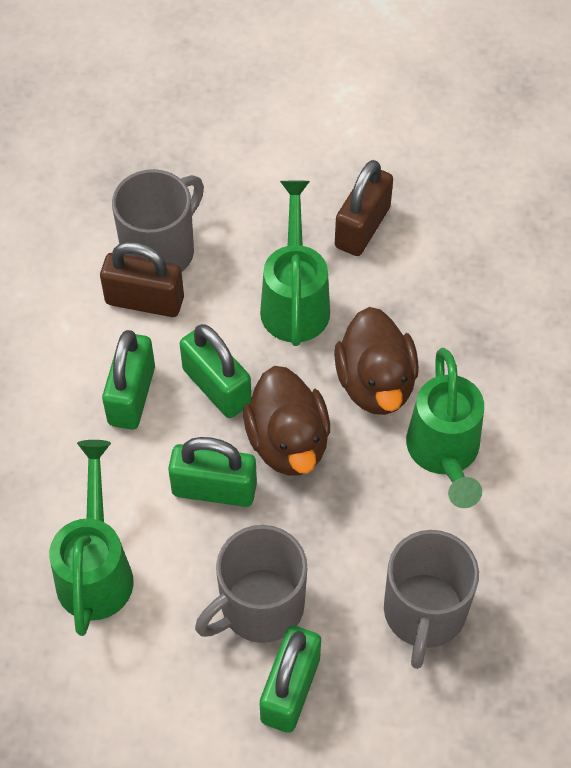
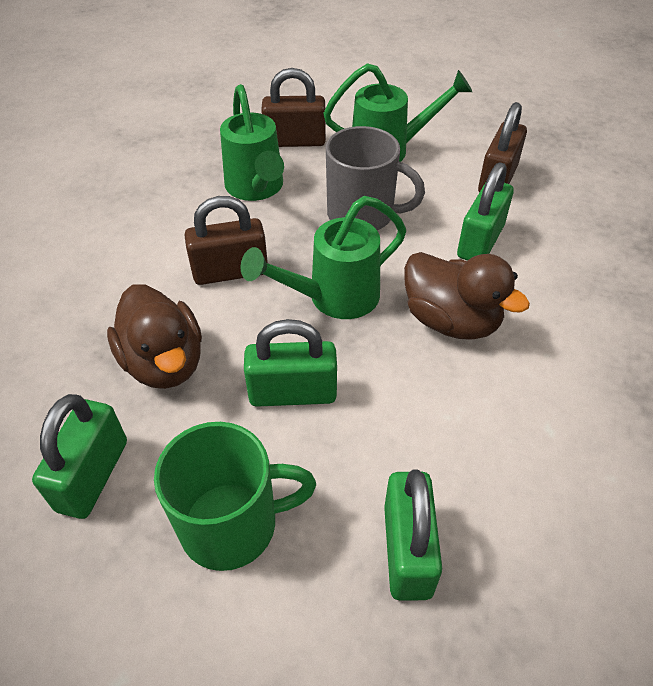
brown padlock: 2 -> 3
green mug: 0 -> 1
grey mug: 3 -> 1

